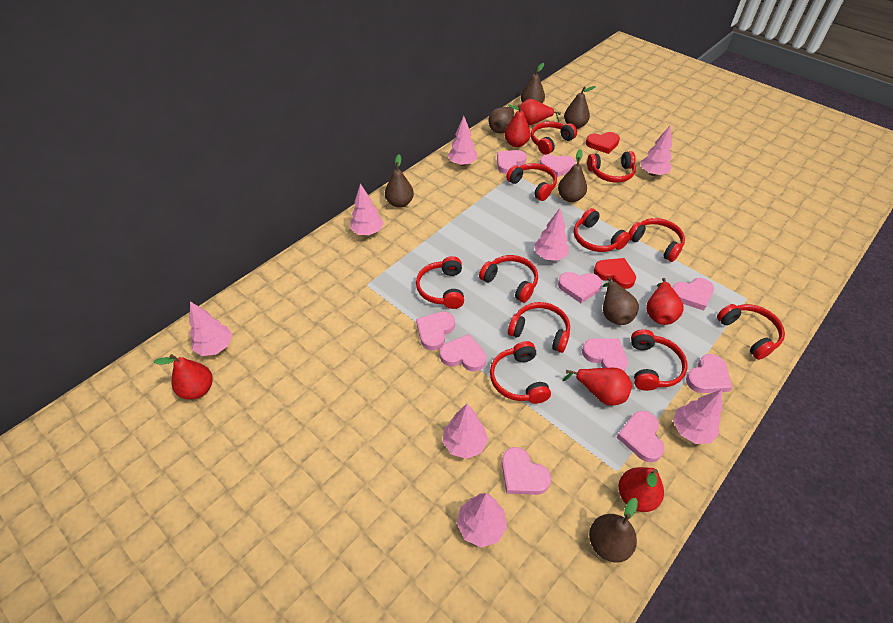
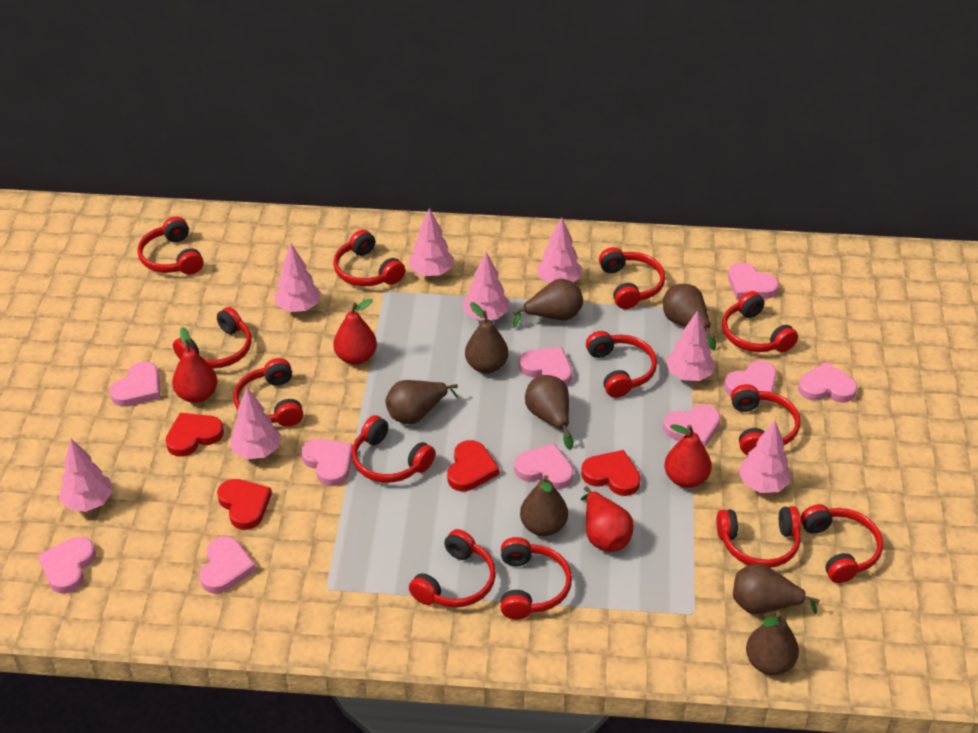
brown pear: 7 -> 8
red headphones: 11 -> 13
red heart: 2 -> 4
red pear: 6 -> 4

